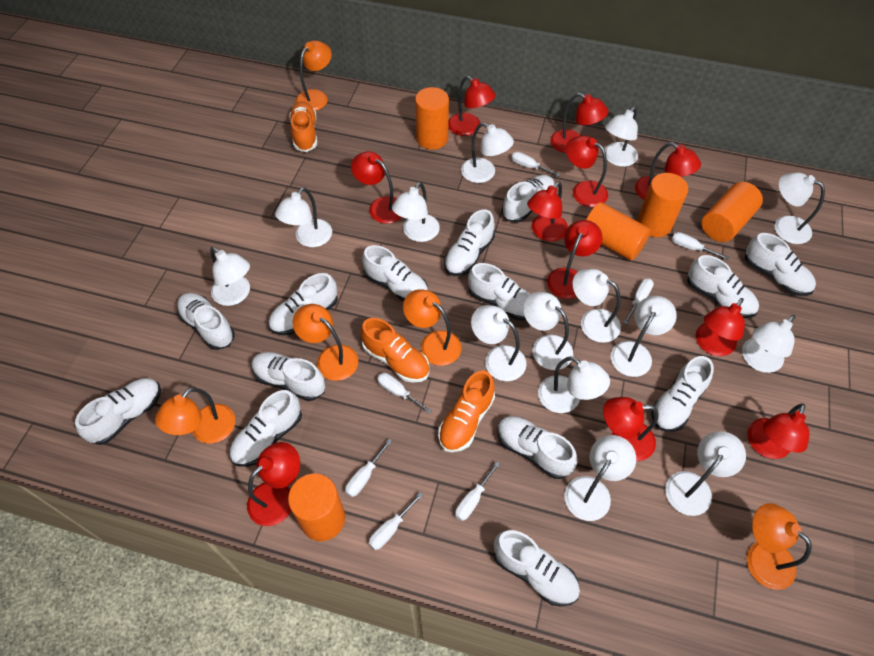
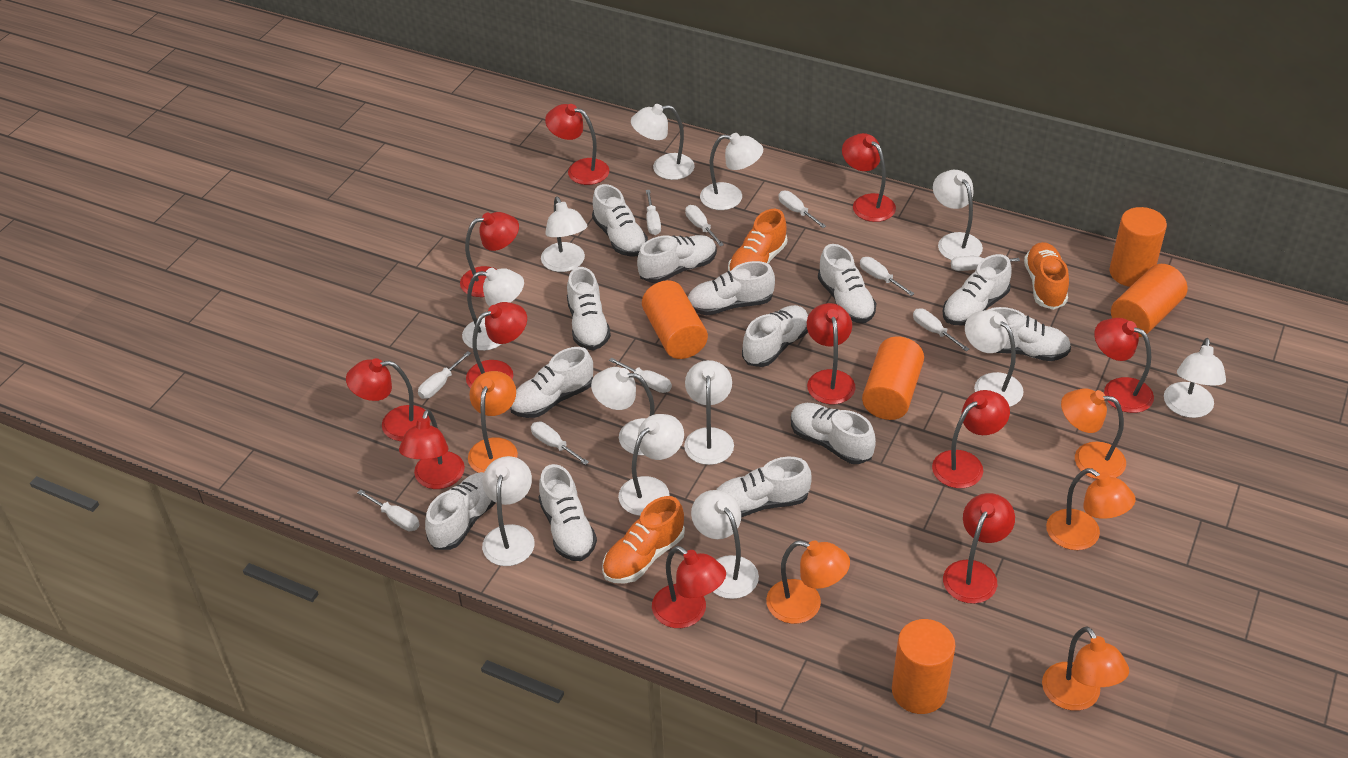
white lamp: 14 -> 12
white screwdriver: 7 -> 10
white shoe: 14 -> 13

